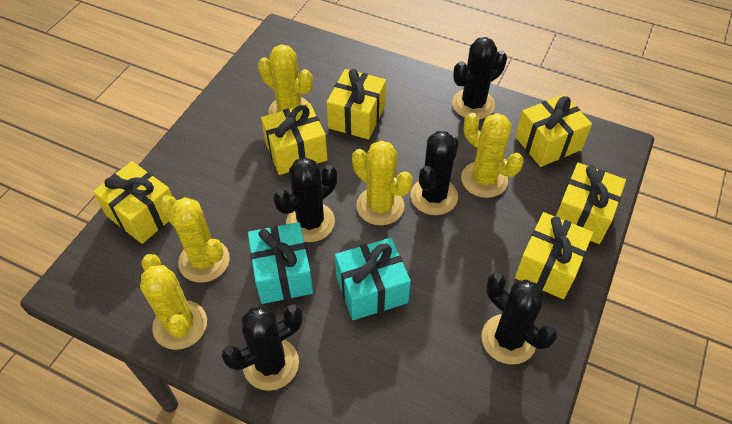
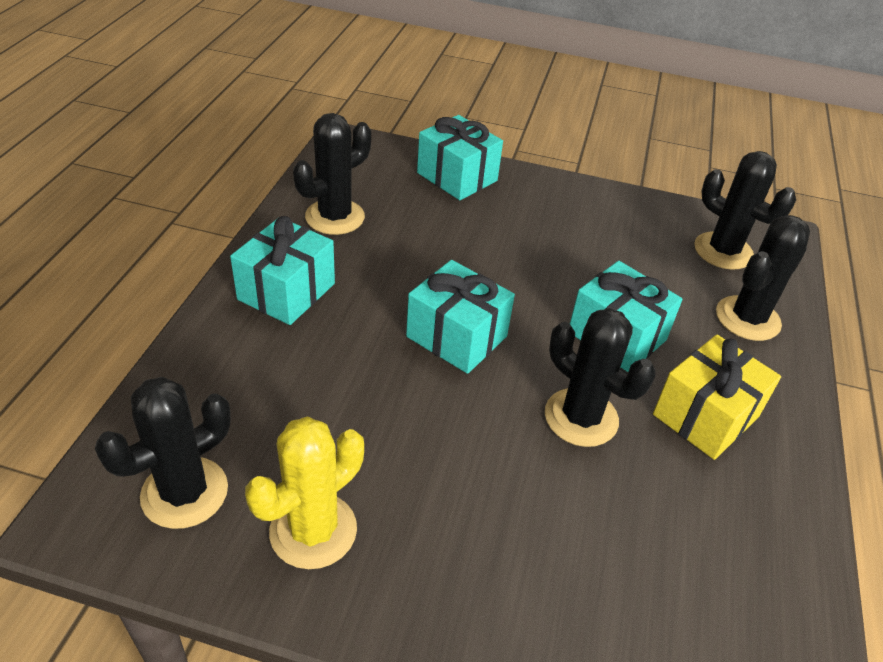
turquoise gift: 2 -> 4
yellow cactus: 5 -> 1
yellow gift: 6 -> 1

